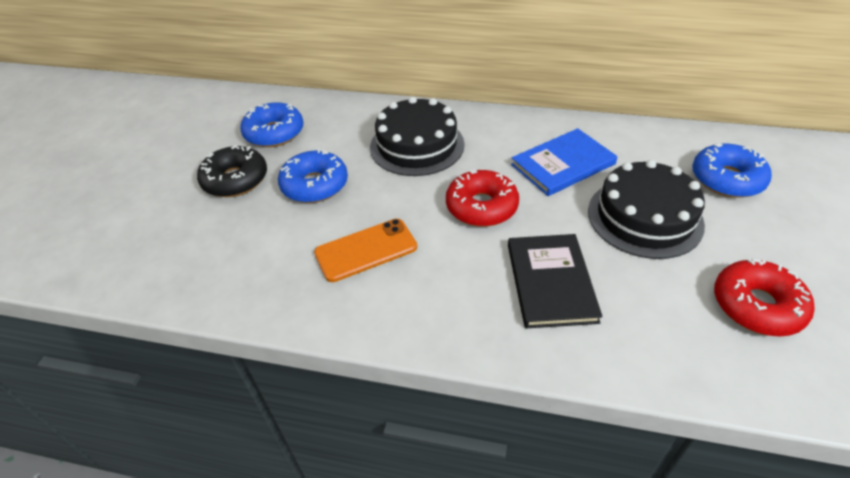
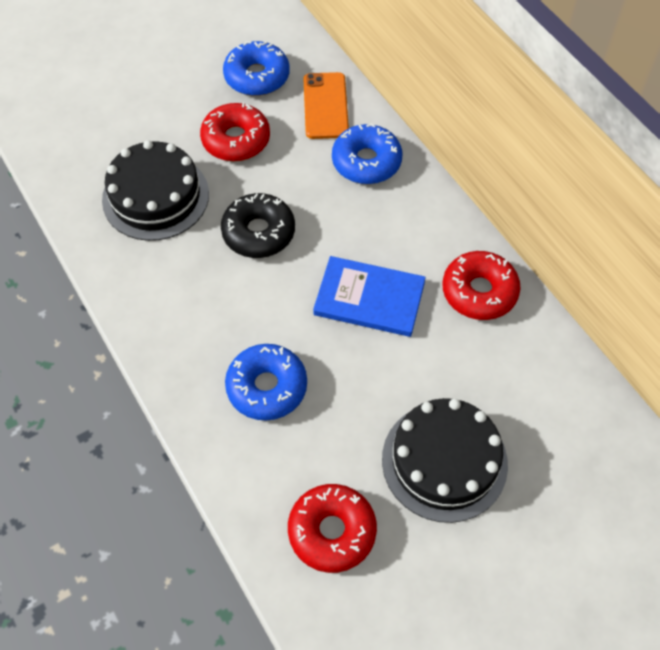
black book: 1 -> 0
red donut: 2 -> 3

